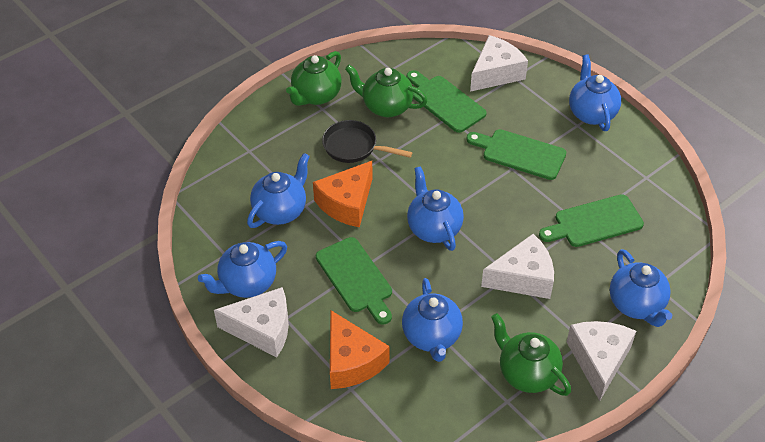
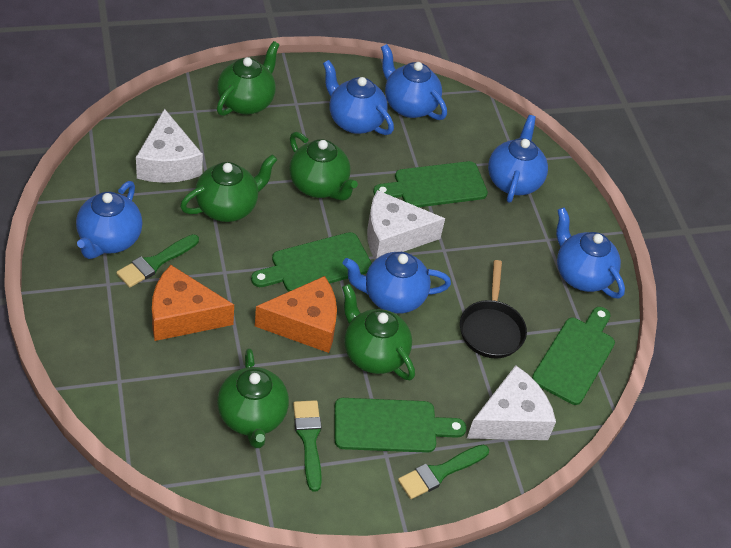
green brush: 0 -> 3
green teapot: 3 -> 5
white cheese: 4 -> 3

